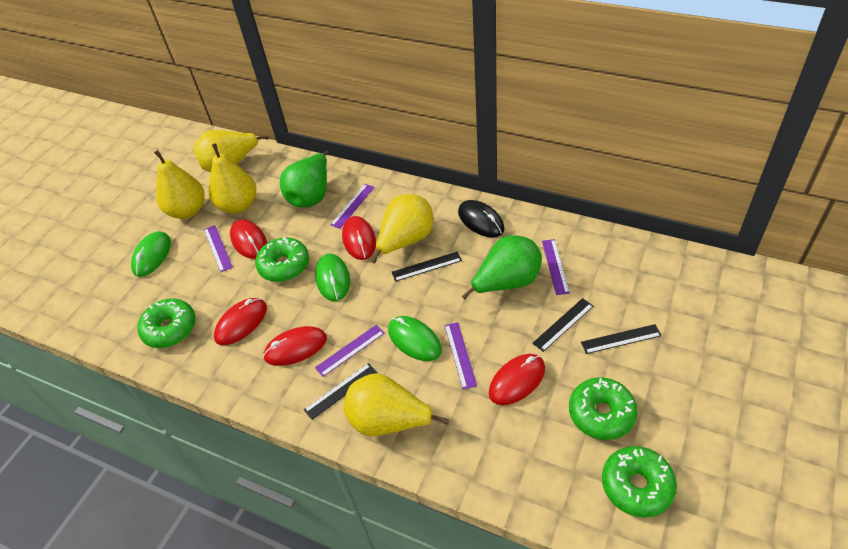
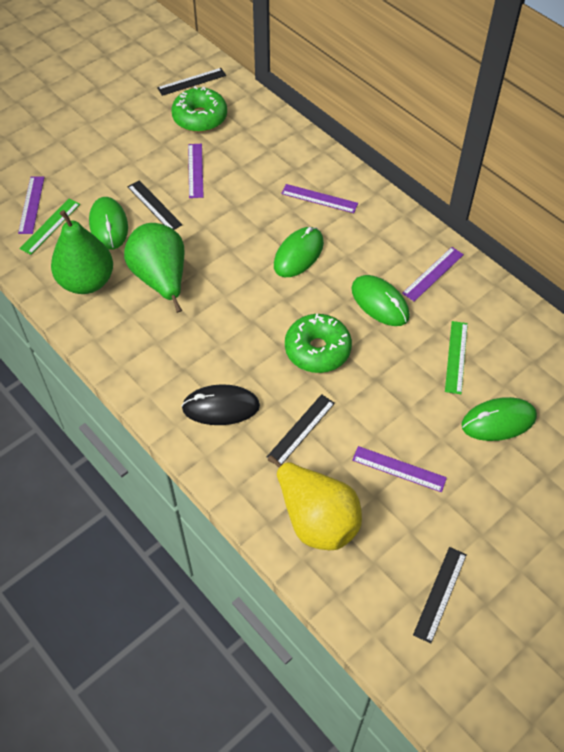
green donut: 4 -> 2
green mouse: 3 -> 4
green ruler: 0 -> 2
red mouse: 5 -> 0
yellow pear: 5 -> 1

